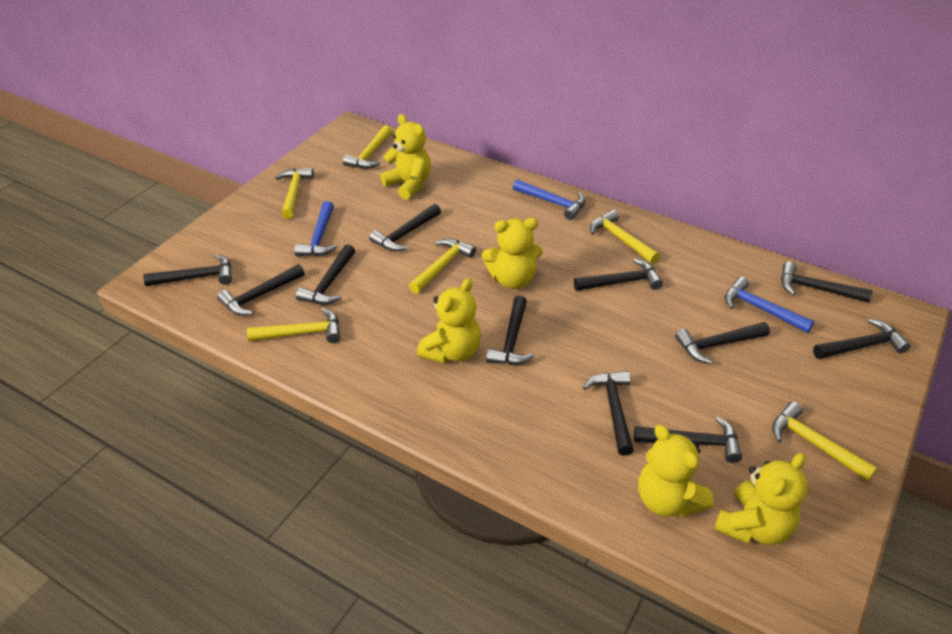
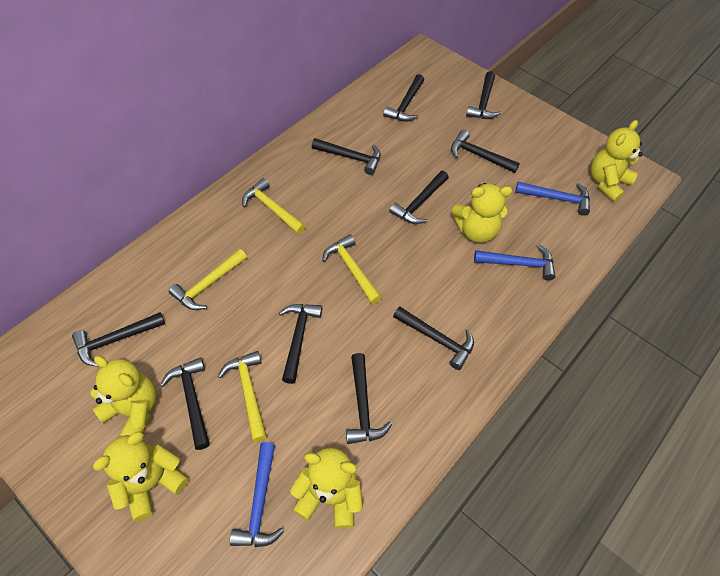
black hammer: 11 -> 10
yellow hammer: 6 -> 4

